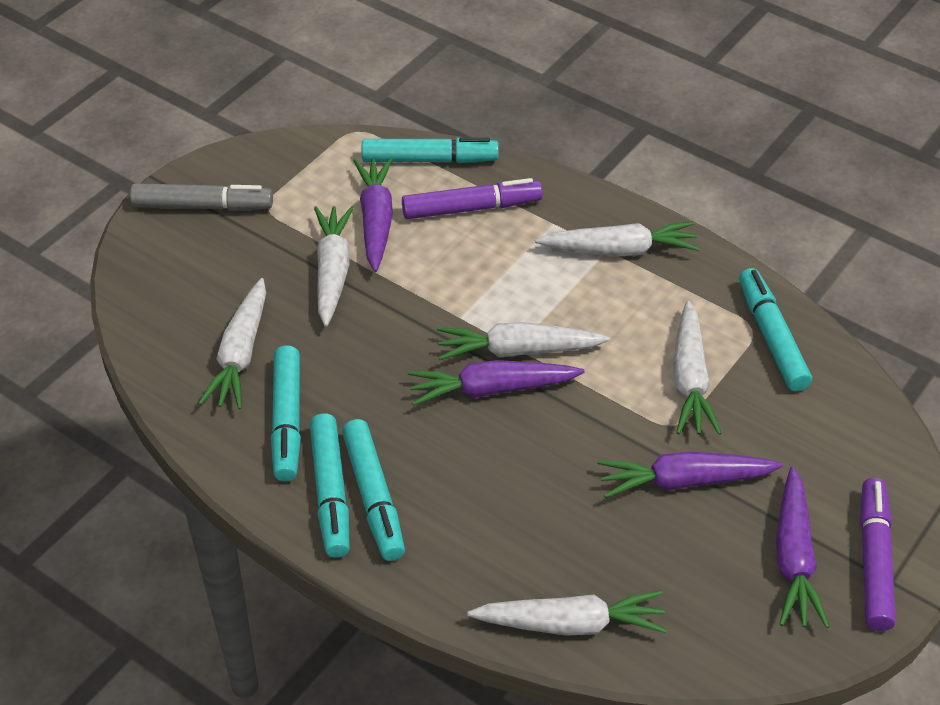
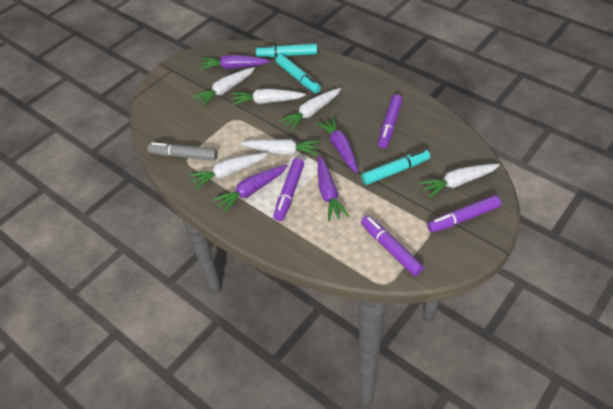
purple marker: 2 -> 4
turquoise marker: 5 -> 3

